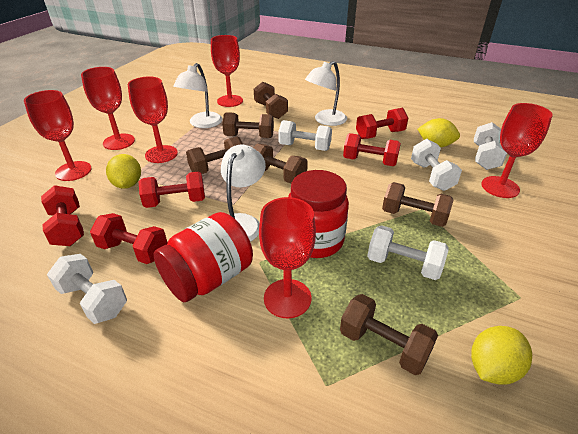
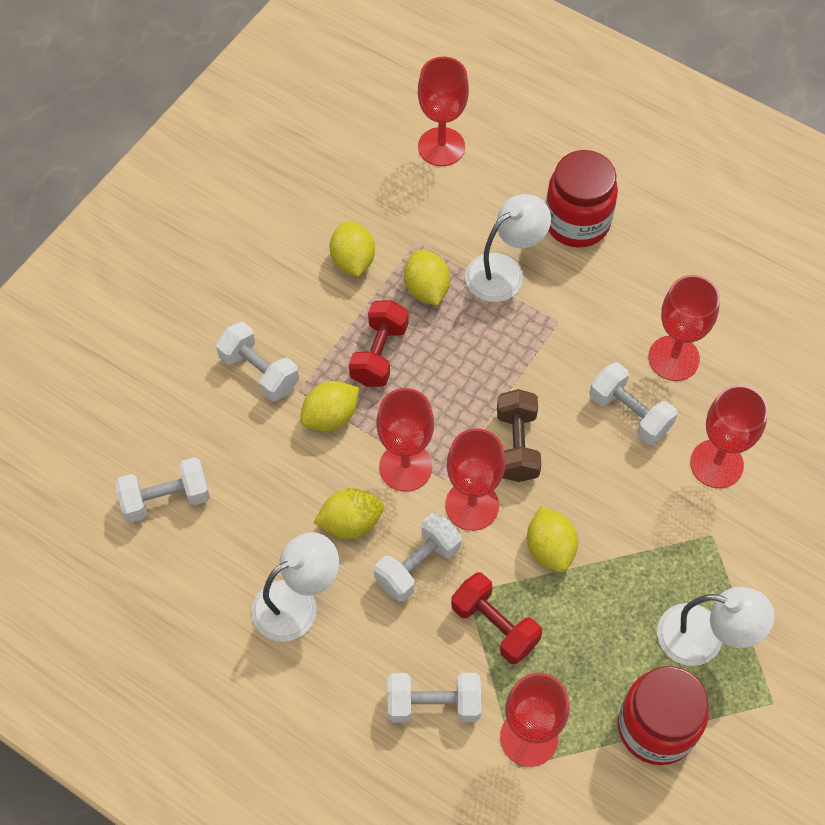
brown dumbbell: 6 -> 1
red dumbbell: 5 -> 2
yellow lemon: 3 -> 5

